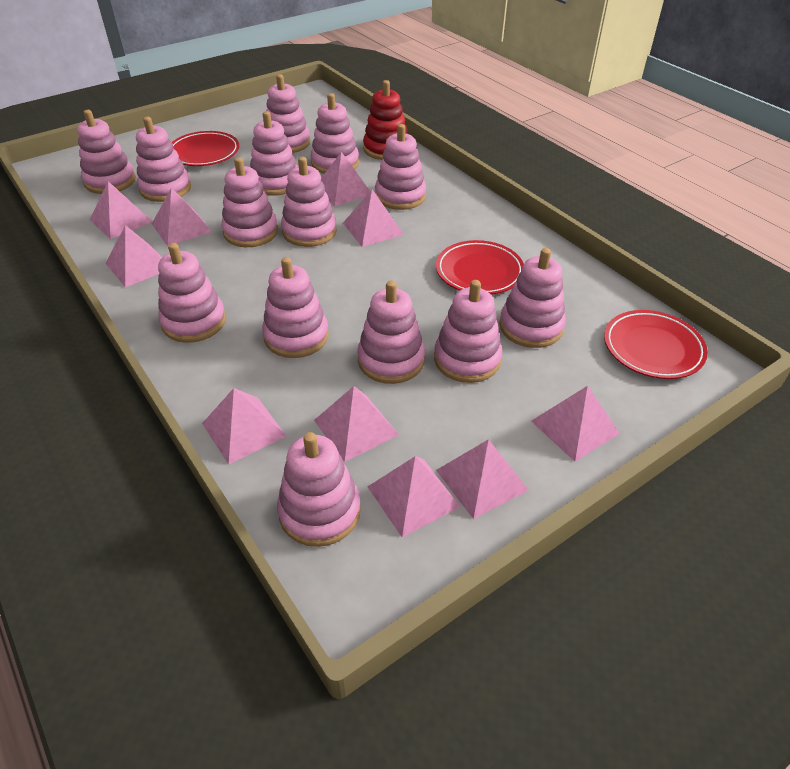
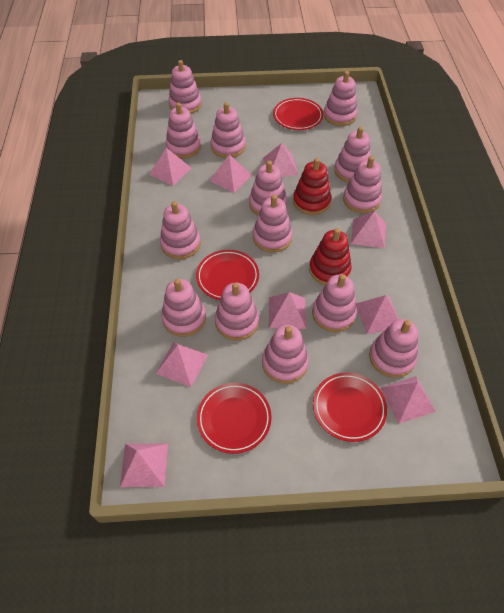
pink pyramid: 10 -> 9
red plate: 3 -> 4
red stacking toy: 1 -> 2

